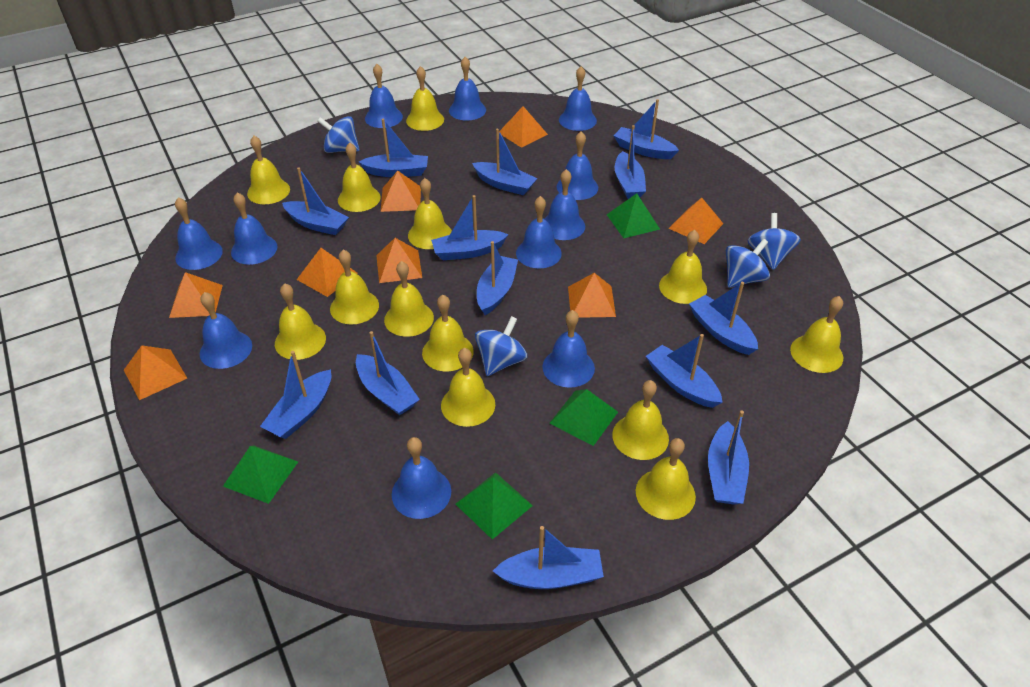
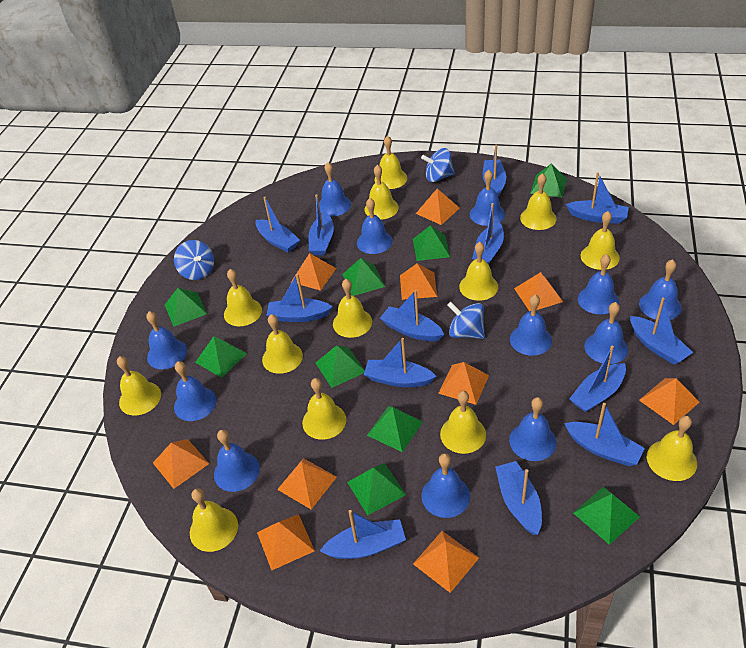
blue bell: 11 -> 12
blue spinning top: 4 -> 3
green pyramid: 4 -> 9
orange pyramid: 8 -> 10

